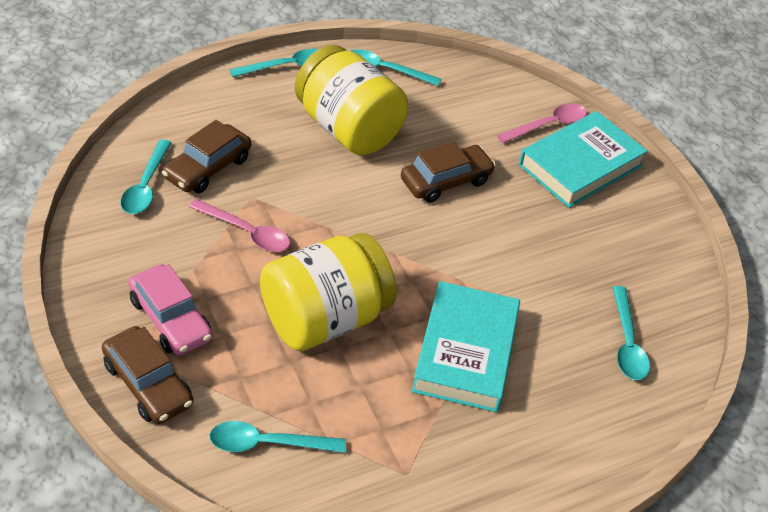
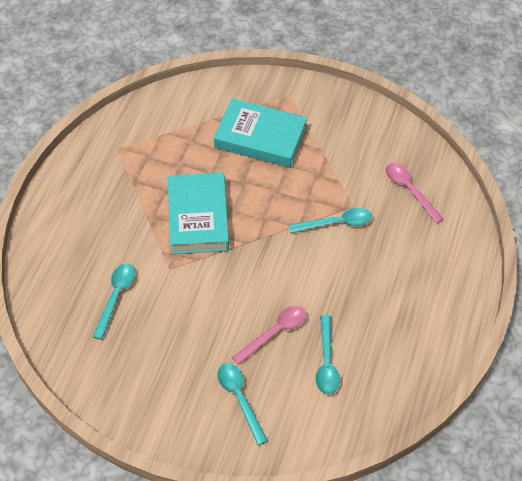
brown car: 3 -> 0
pink car: 1 -> 0
turquoise spoon: 5 -> 4
yellow jar: 2 -> 0

